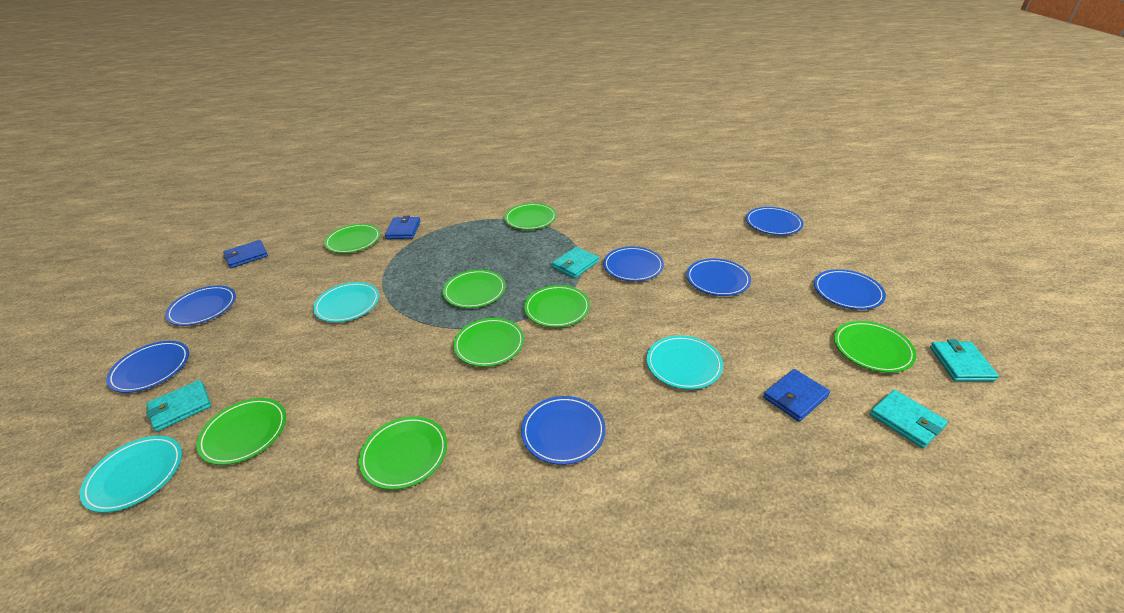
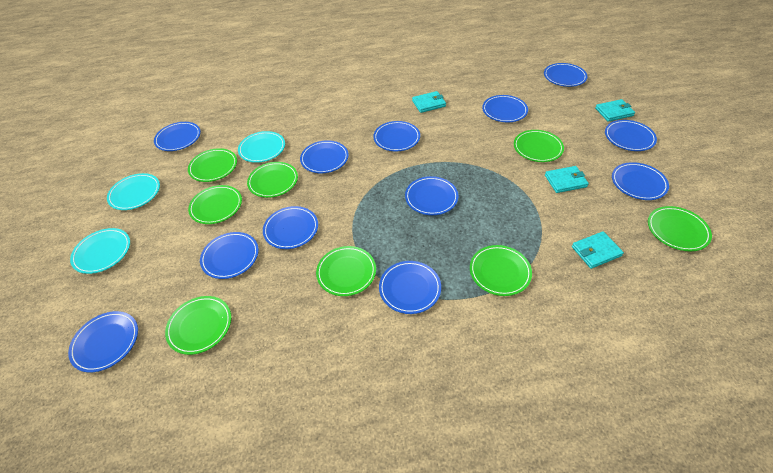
blue plate: 7 -> 12
blue wallet: 3 -> 0

